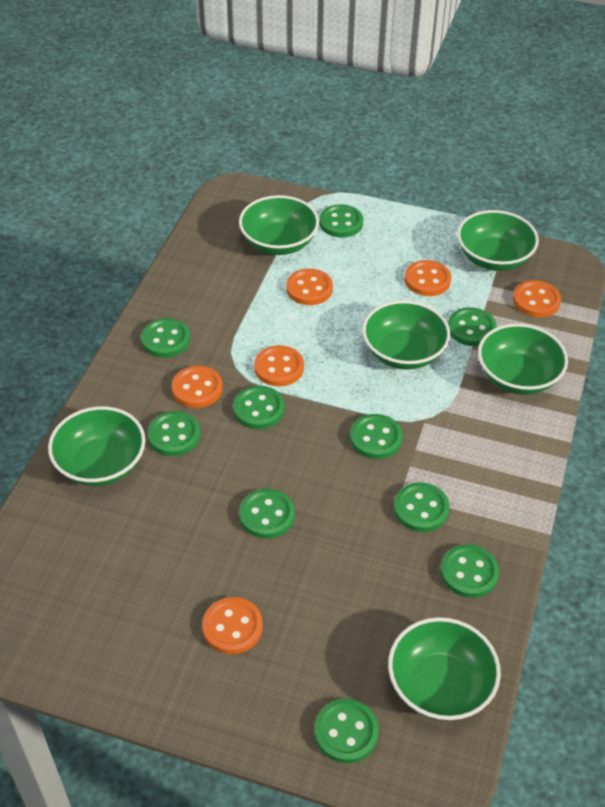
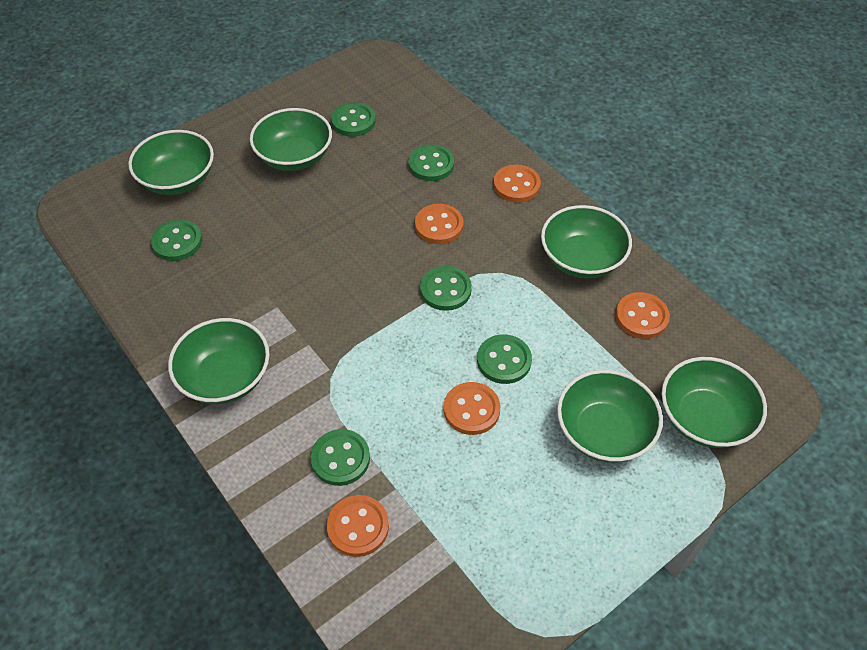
green button: 10 -> 6
orange button: 6 -> 5

